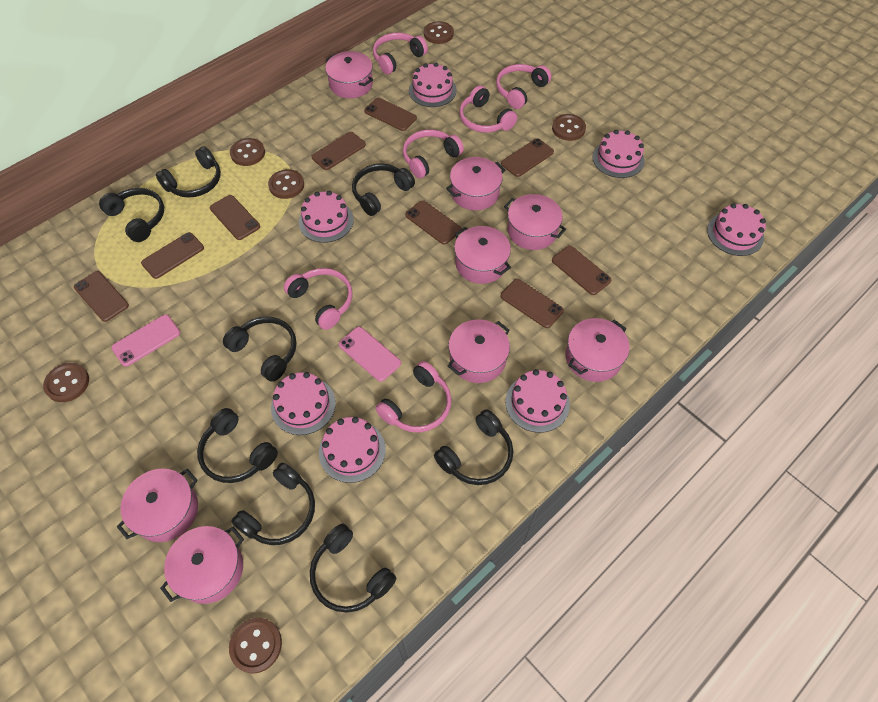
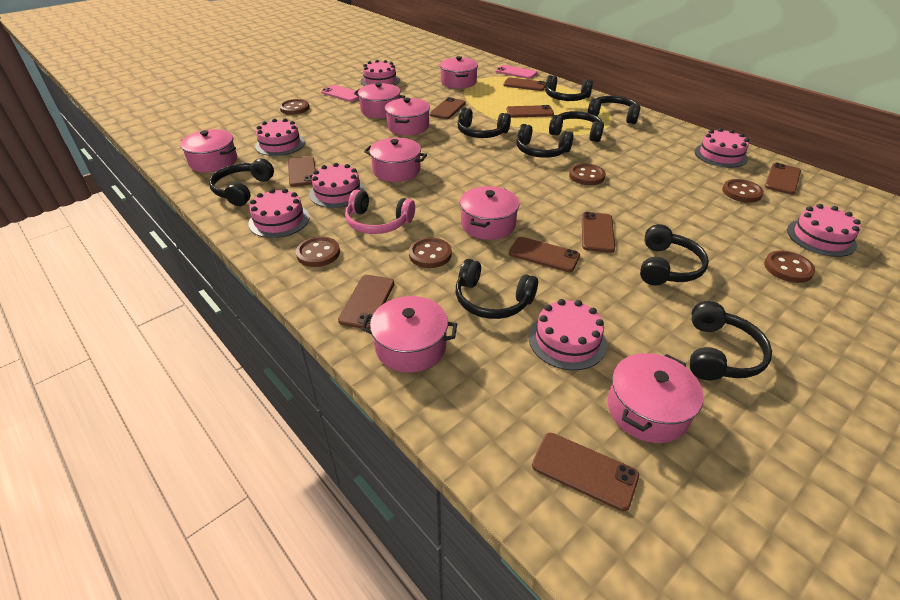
black headphones: 8 -> 9
pink headphones: 6 -> 1

